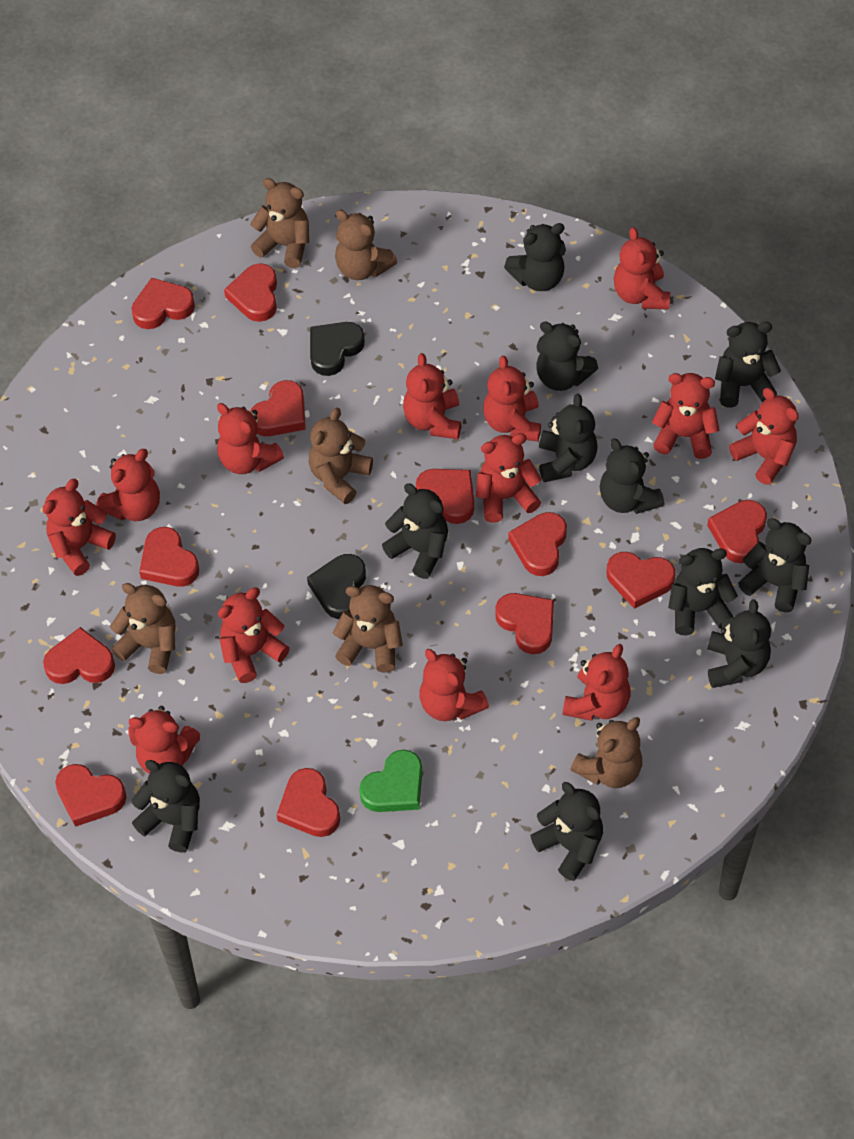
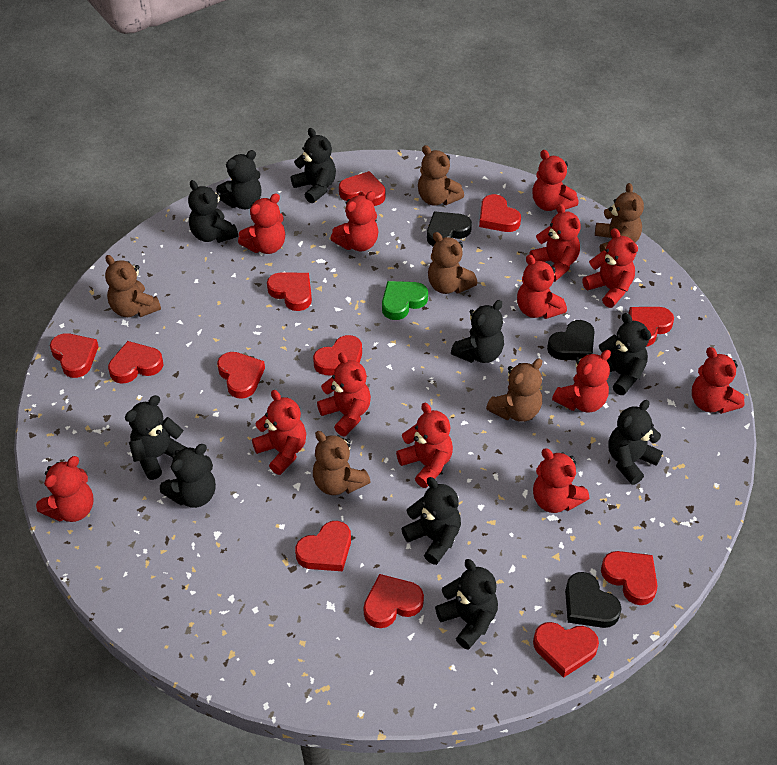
black heart: 2 -> 3
black teddy bear: 11 -> 10

